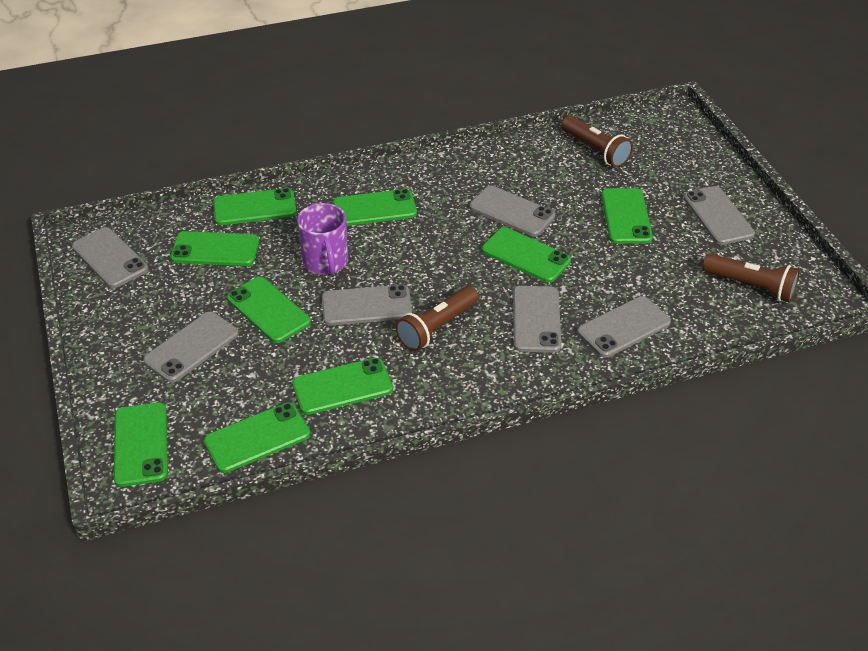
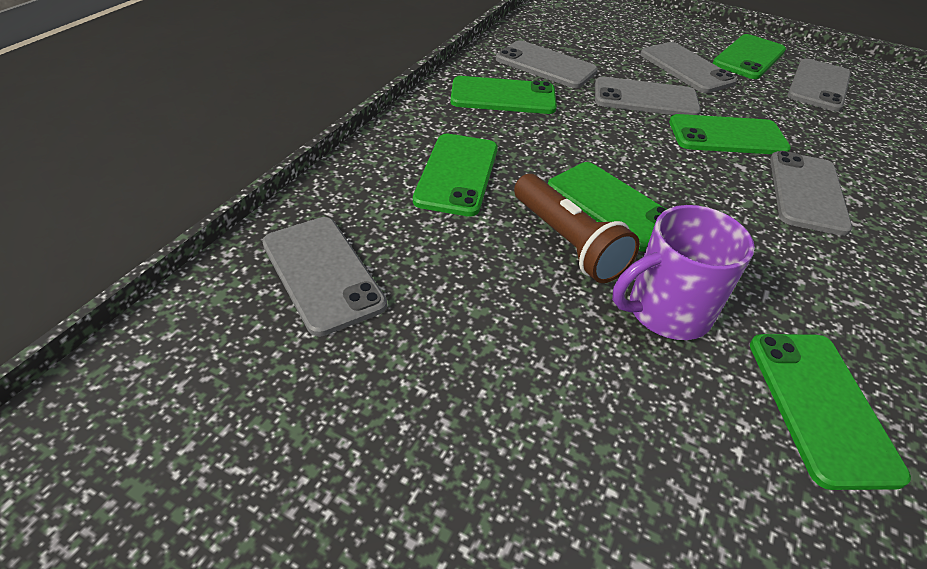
brown flashlight: 3 -> 1
green phone: 9 -> 6
grey phone: 7 -> 6

